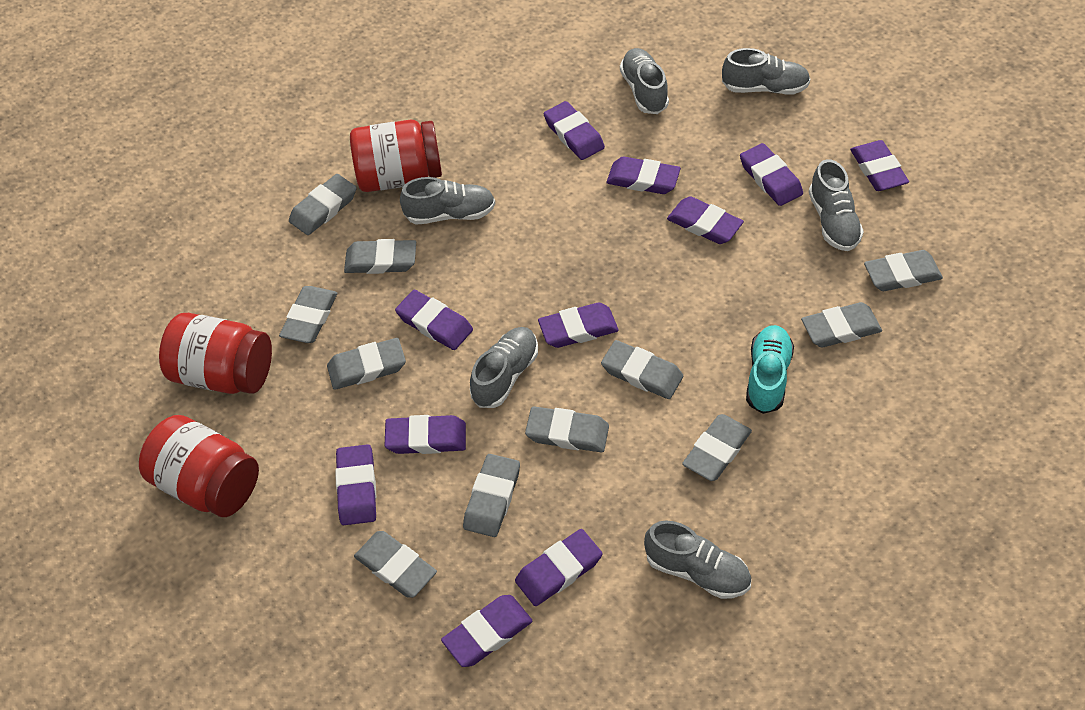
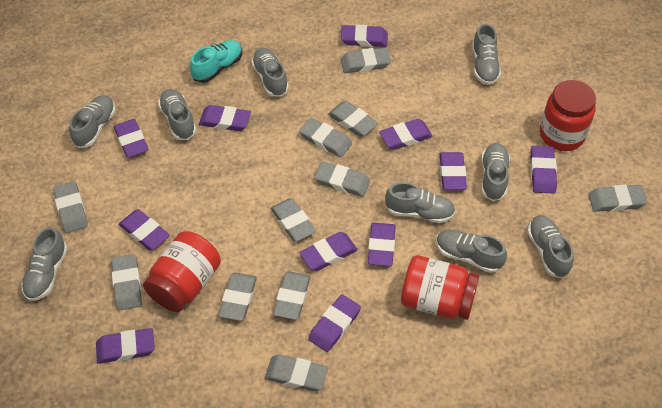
grey shoe: 6 -> 9

